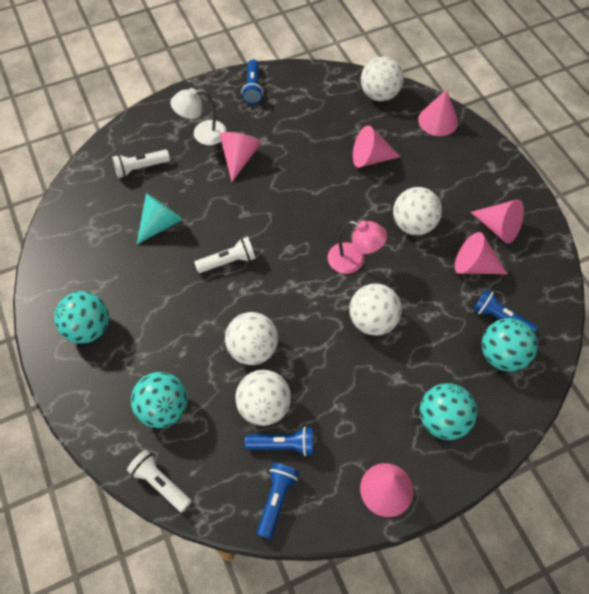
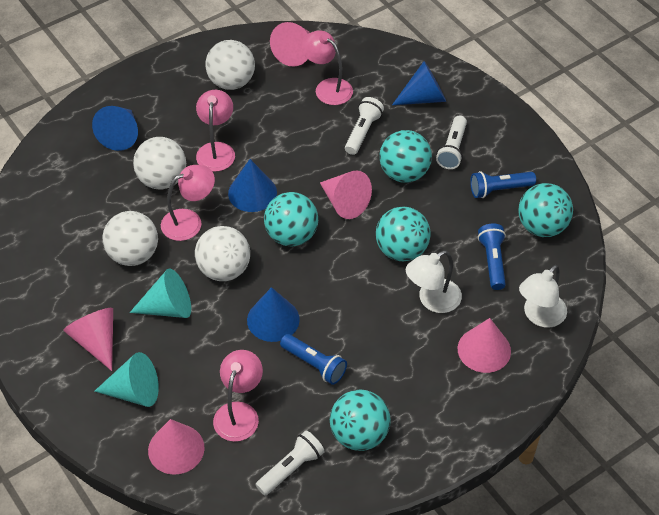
blue cone: 0 -> 4
blue flashlight: 4 -> 3
pink cone: 6 -> 5
pink lamp: 1 -> 4
turquoise ball: 4 -> 5
turquoise cone: 1 -> 2
white ball: 5 -> 4
white lamp: 1 -> 2

